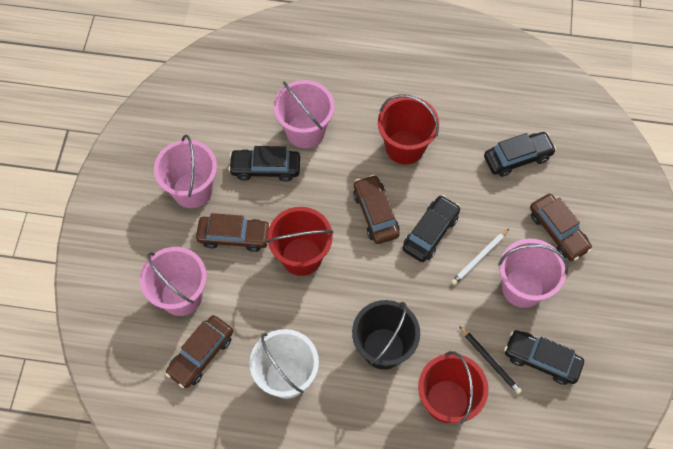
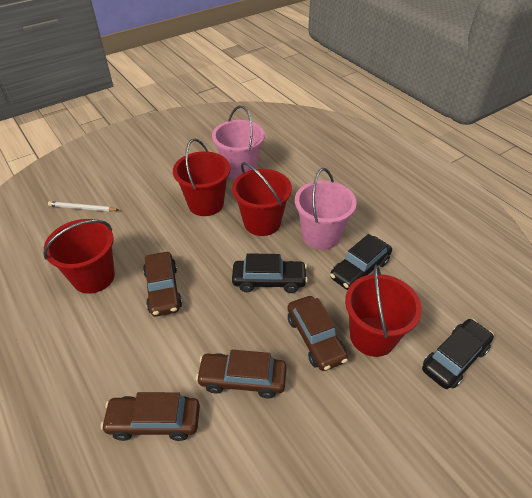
black bucket: 1 -> 0
black car: 4 -> 3
black pencil: 1 -> 0
pink bucket: 4 -> 2
red bucket: 3 -> 4
white bucket: 1 -> 0

